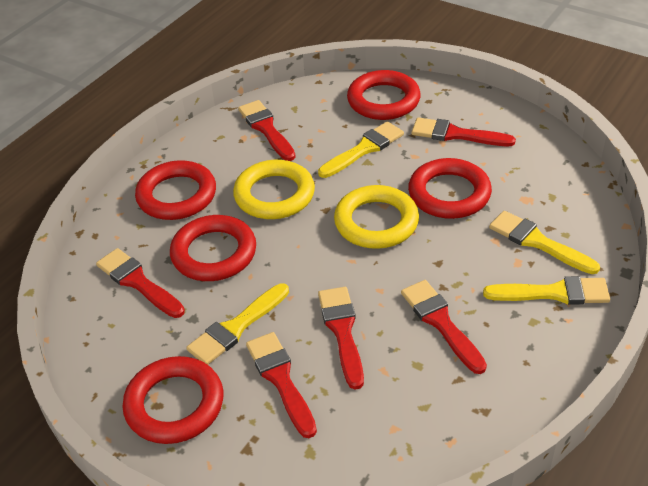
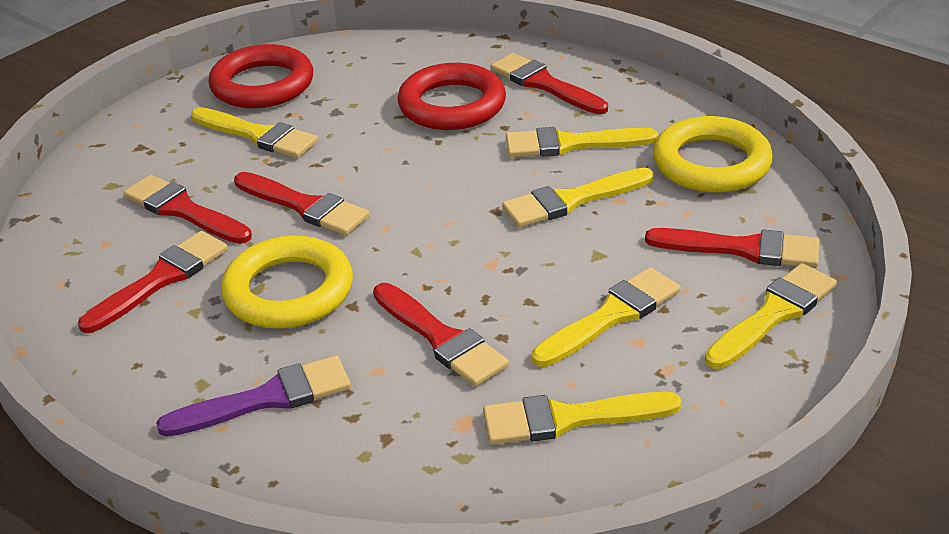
purple brush: 0 -> 1
red ring: 5 -> 2
yellow brush: 4 -> 6

